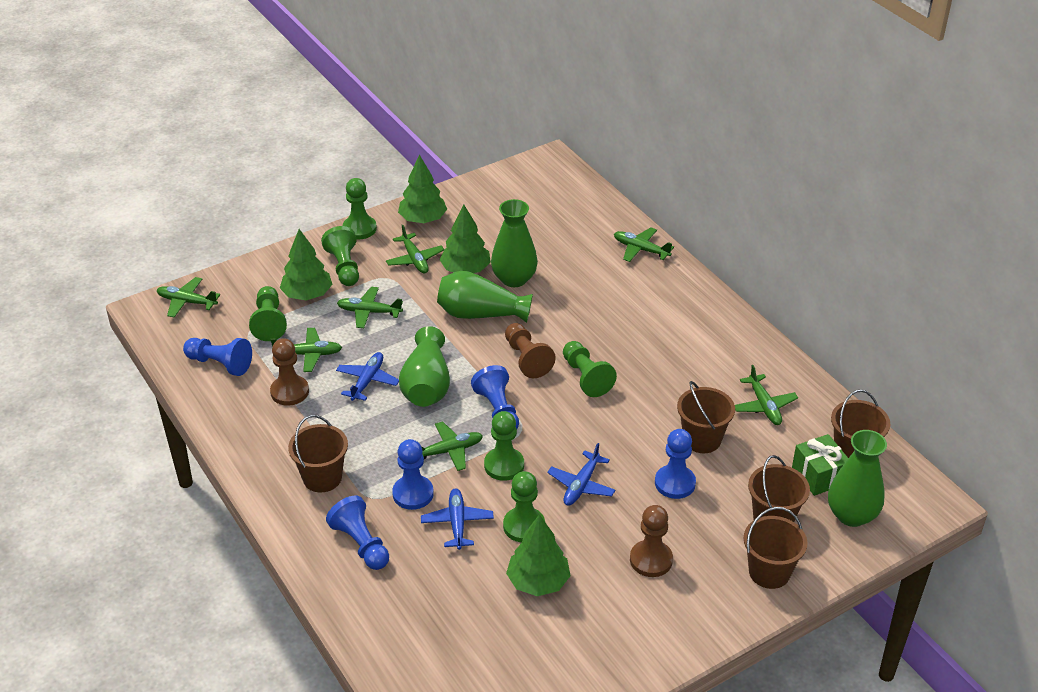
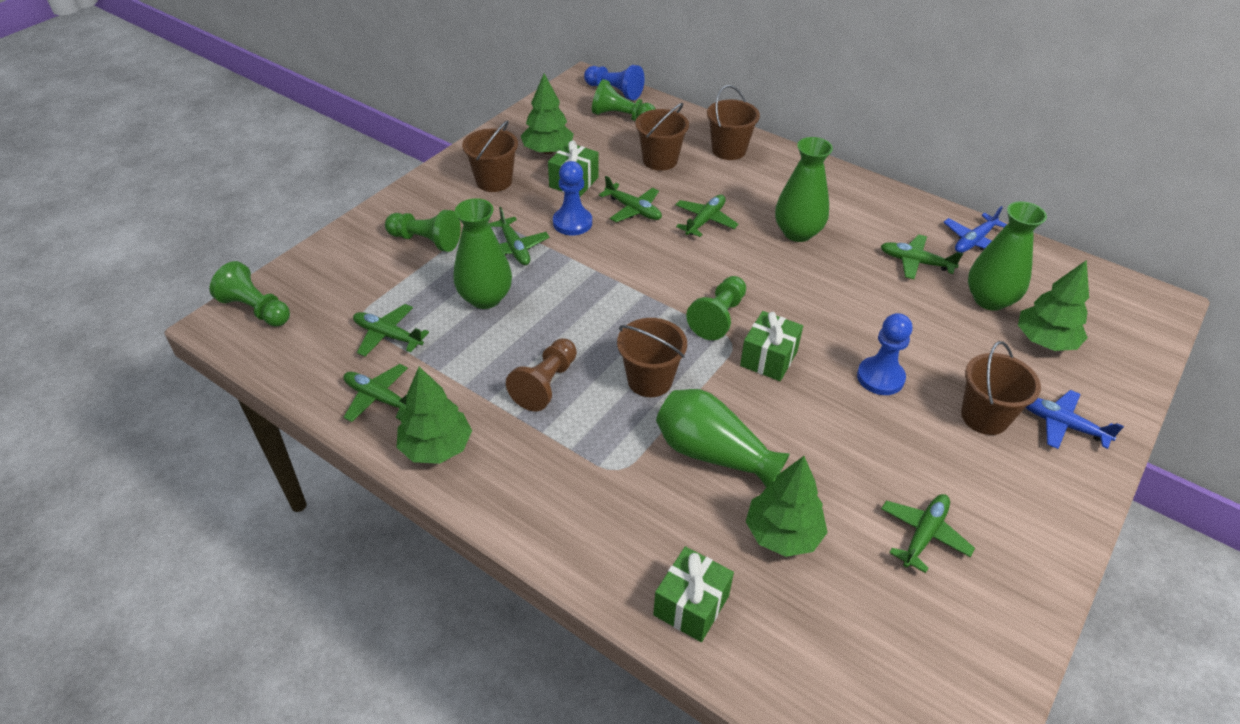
blue pawn: 5 -> 3
blue plane: 3 -> 2
brown pawn: 3 -> 1
green gift: 1 -> 3
green pawn: 6 -> 4

